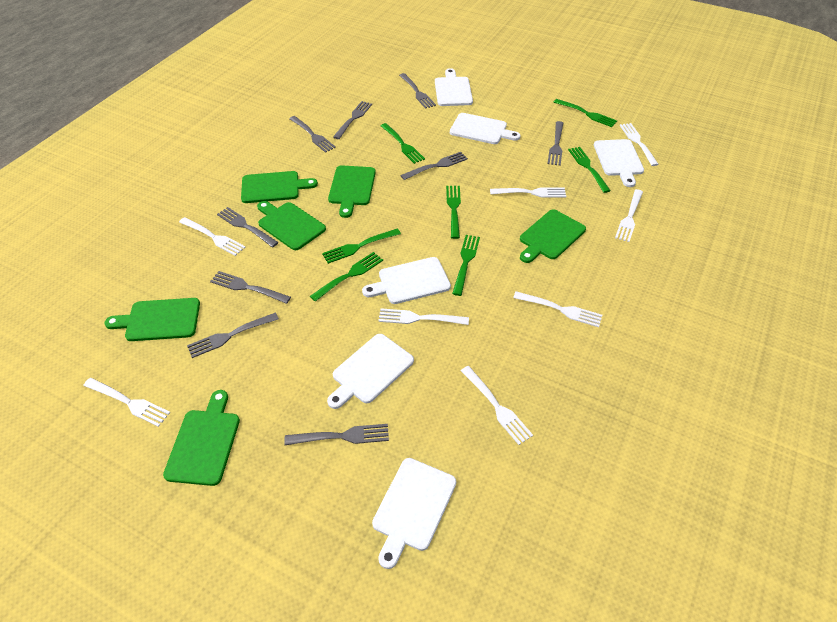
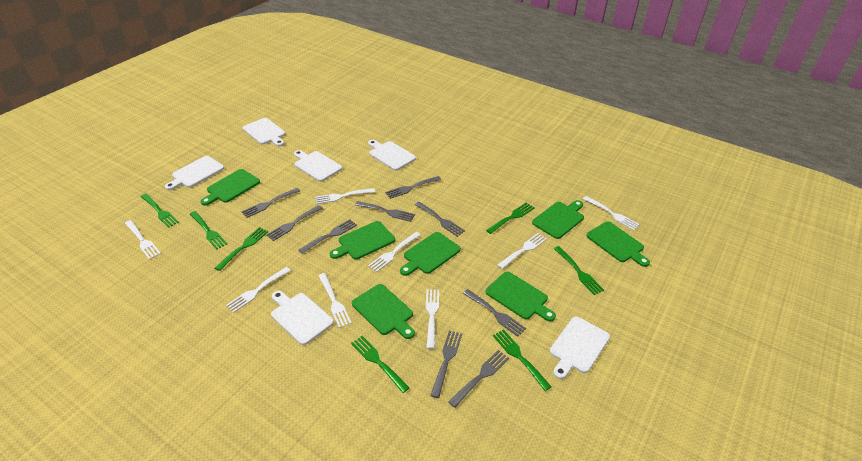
green cutting board: 6 -> 7

